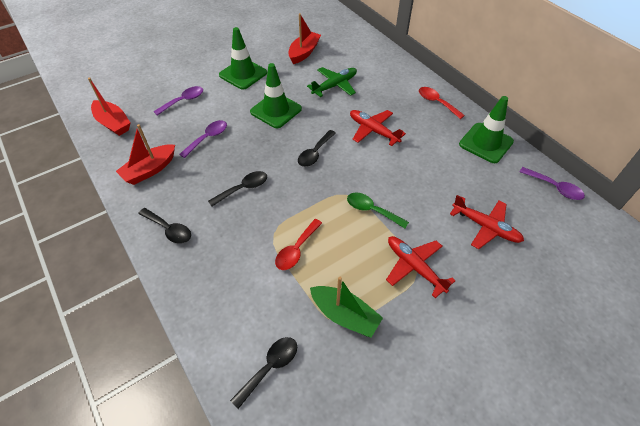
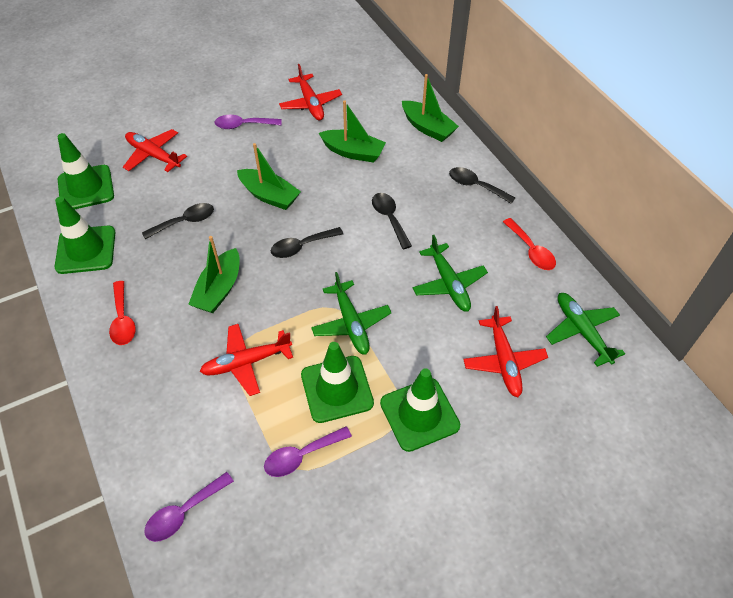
green boat: 1 -> 4
green plane: 1 -> 3
green spoon: 1 -> 0
green traffic cone: 3 -> 4
red boat: 3 -> 0
red plane: 3 -> 4

